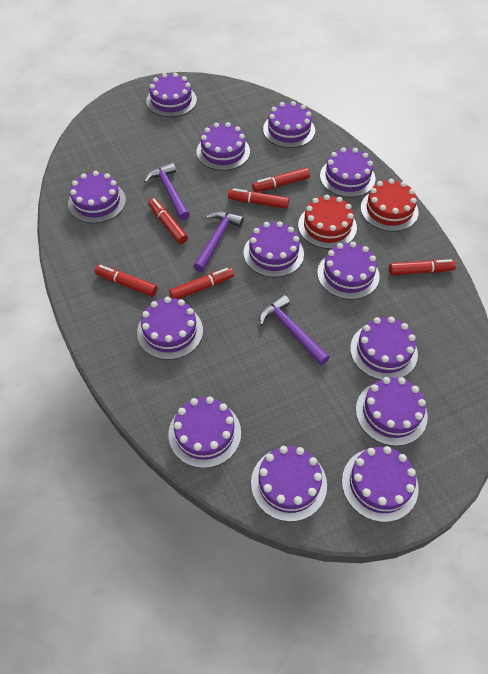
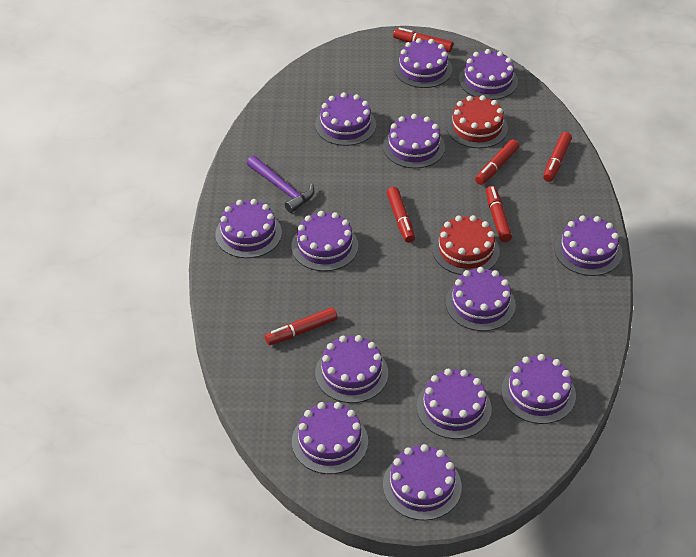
purple hammer: 3 -> 1

